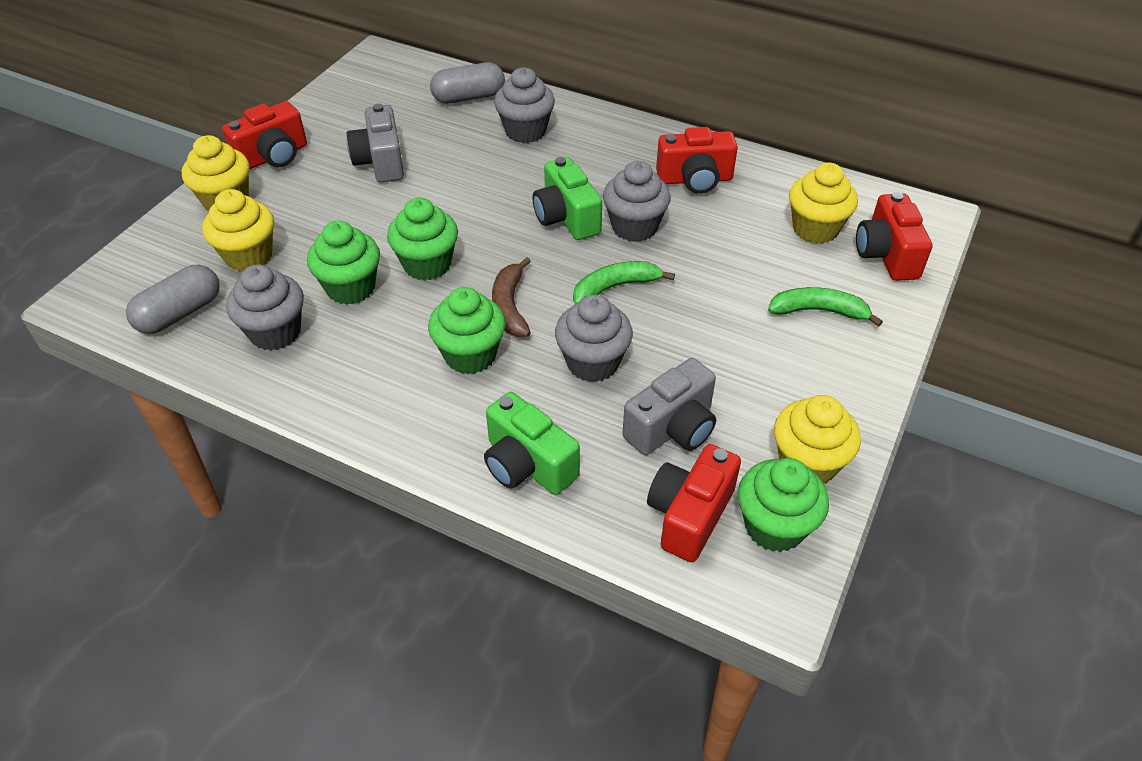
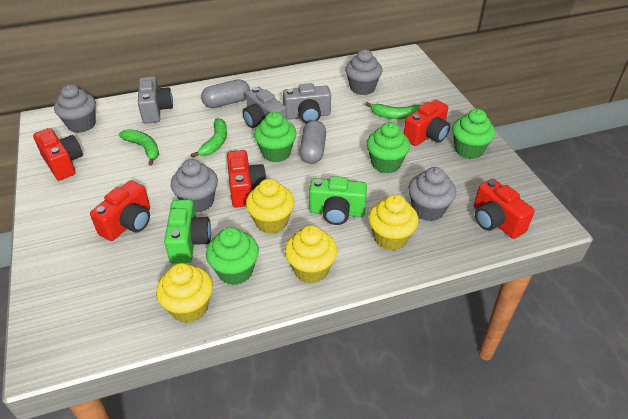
brown banana: 1 -> 0
green banana: 2 -> 3
grey camera: 2 -> 3
red camera: 4 -> 5

